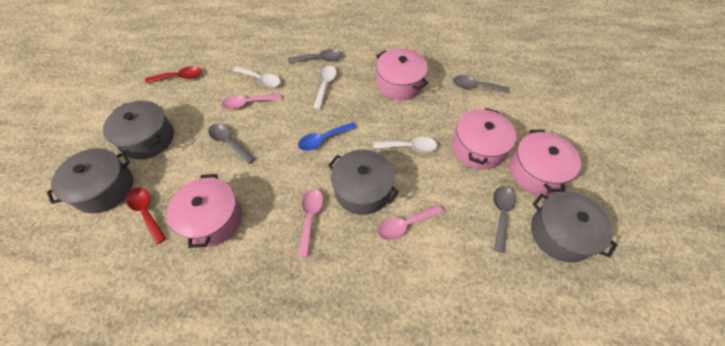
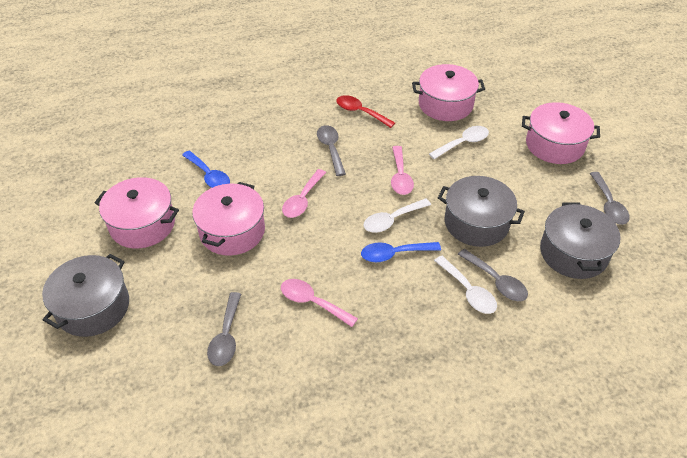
blue spoon: 1 -> 2
grey pot: 4 -> 3
red spoon: 2 -> 1

